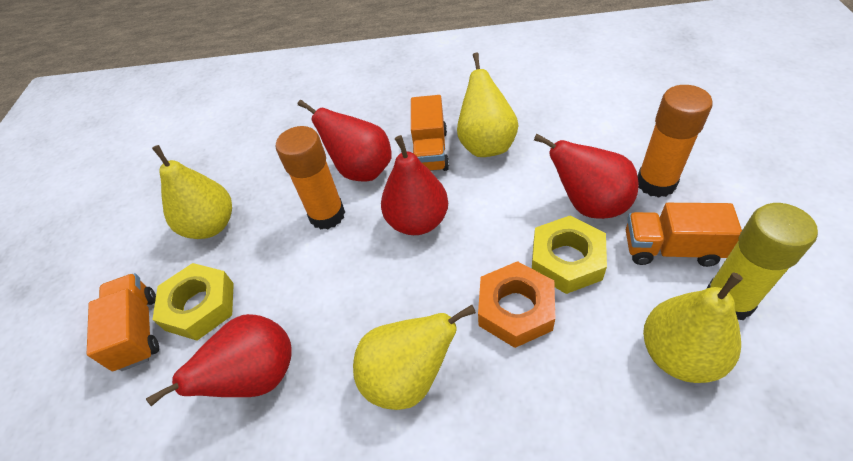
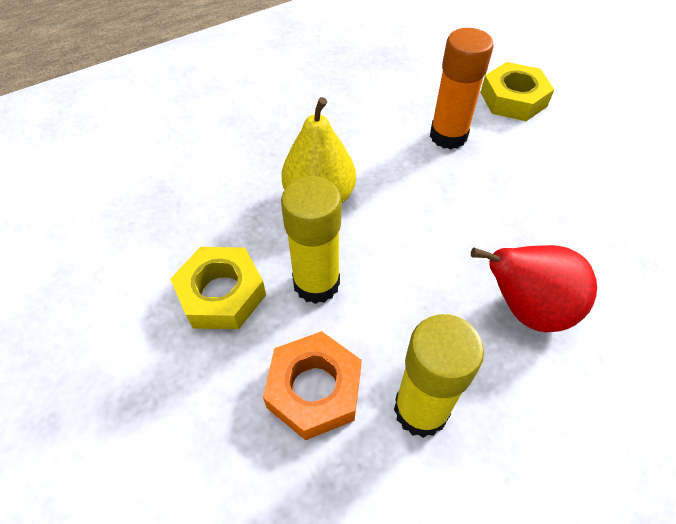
orange glue stick: 2 -> 1
orange truck: 3 -> 0
red pear: 4 -> 1
yellow glue stick: 1 -> 2
yellow pear: 4 -> 1

